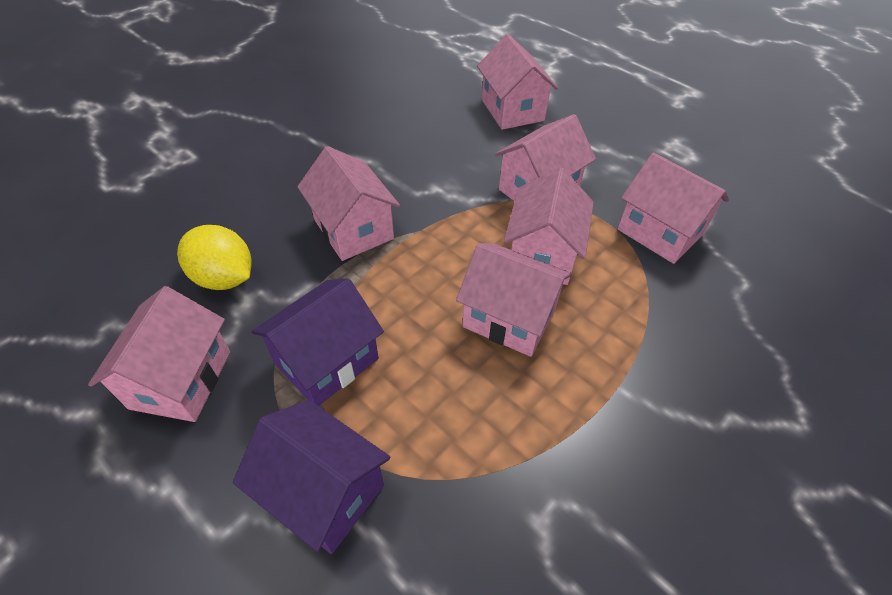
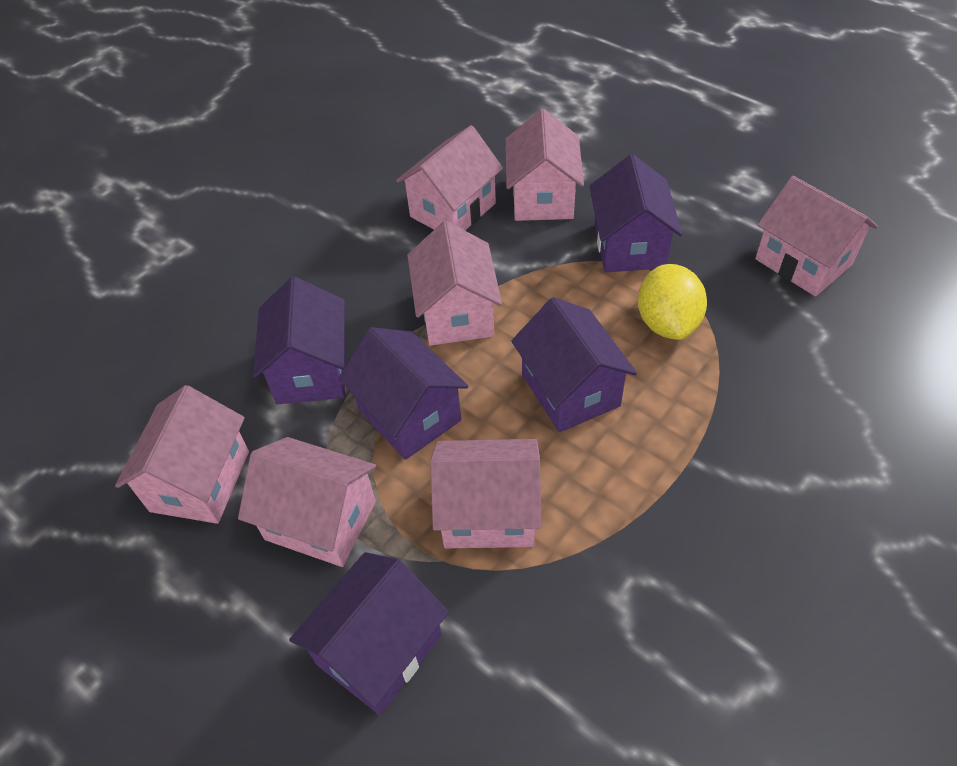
purple house: 2 -> 5

